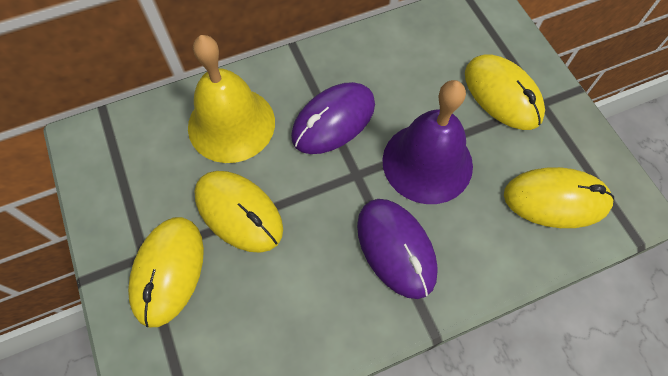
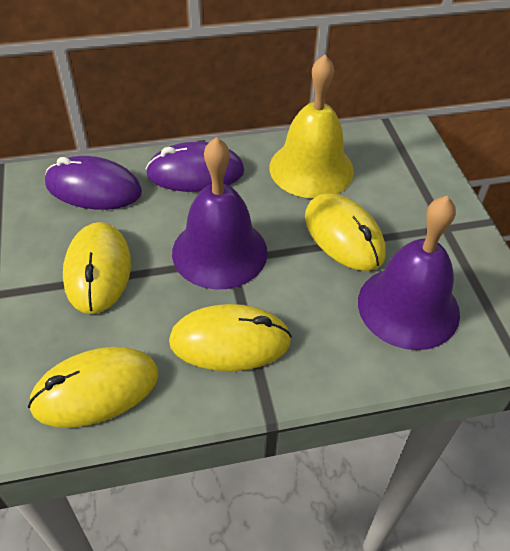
purple bell: 1 -> 2

